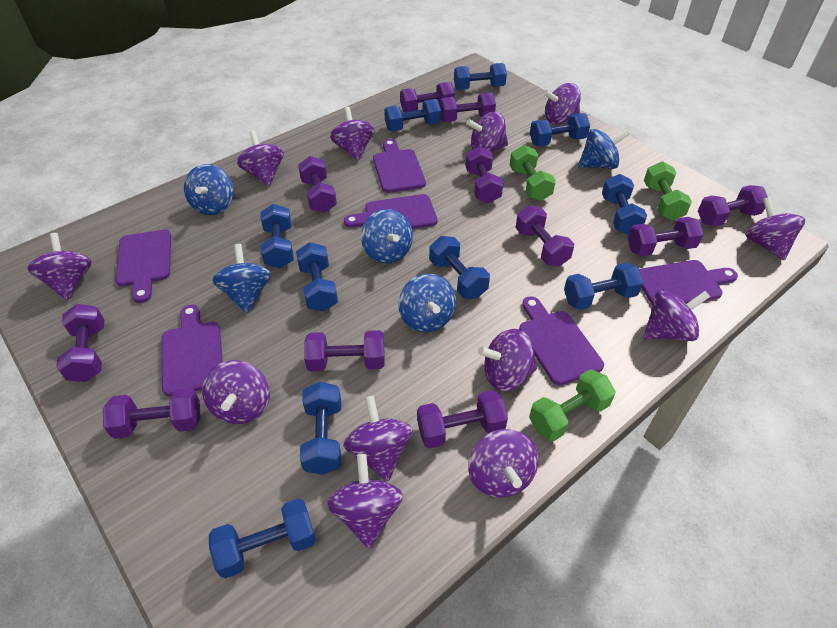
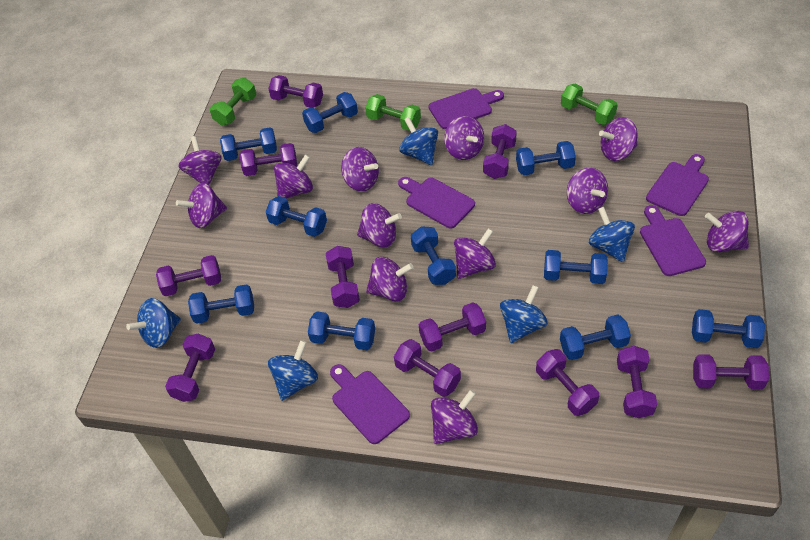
purple cutting board: 6 -> 5

